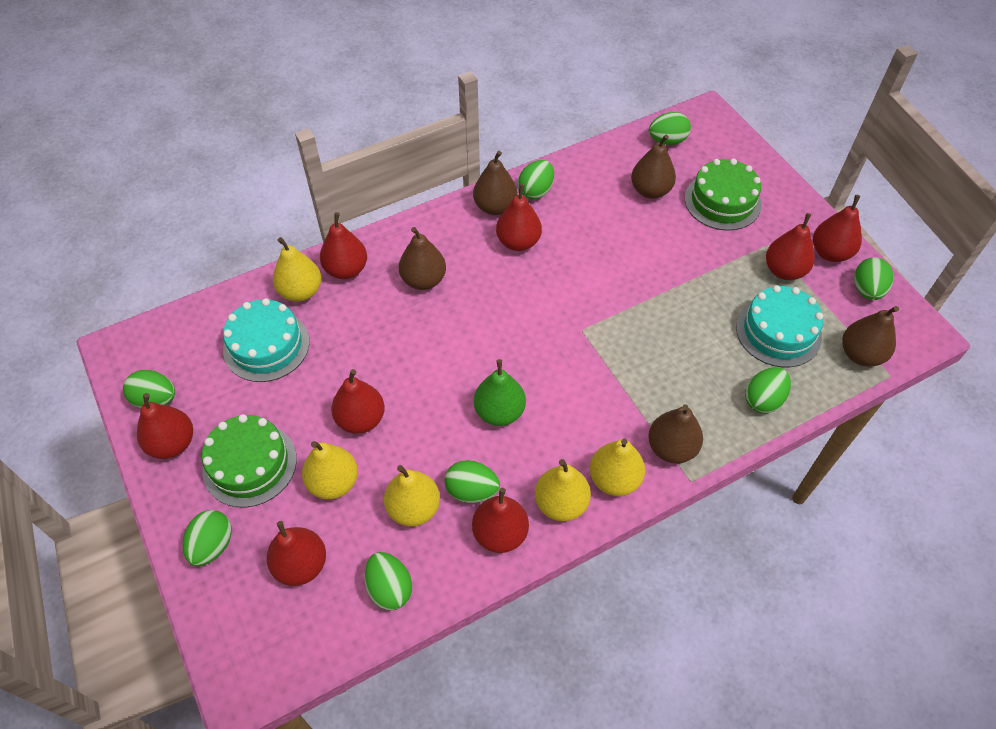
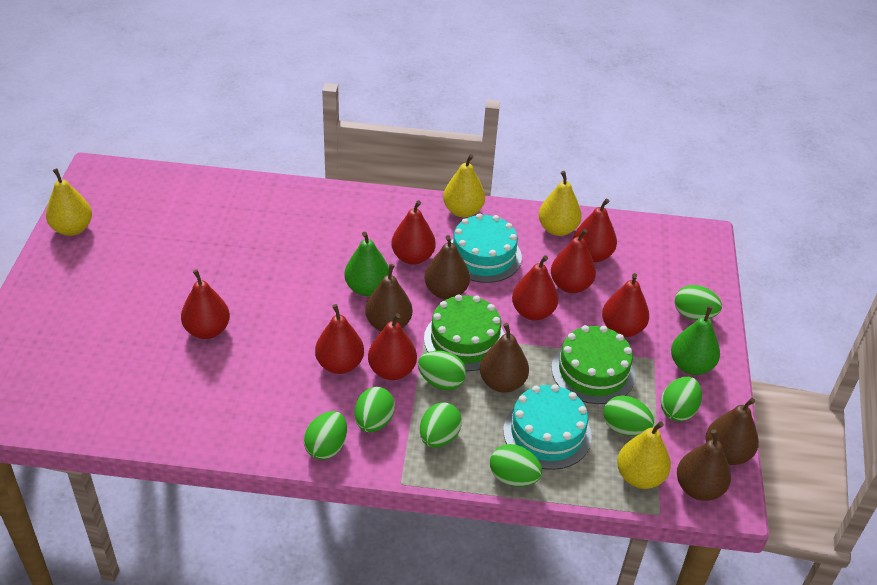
green pear: 1 -> 2
yellow pear: 5 -> 4

